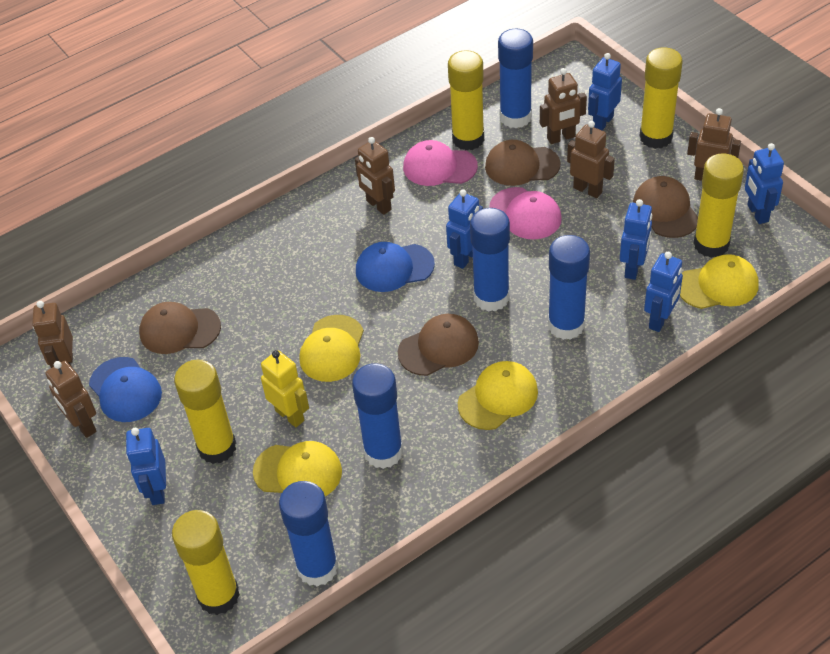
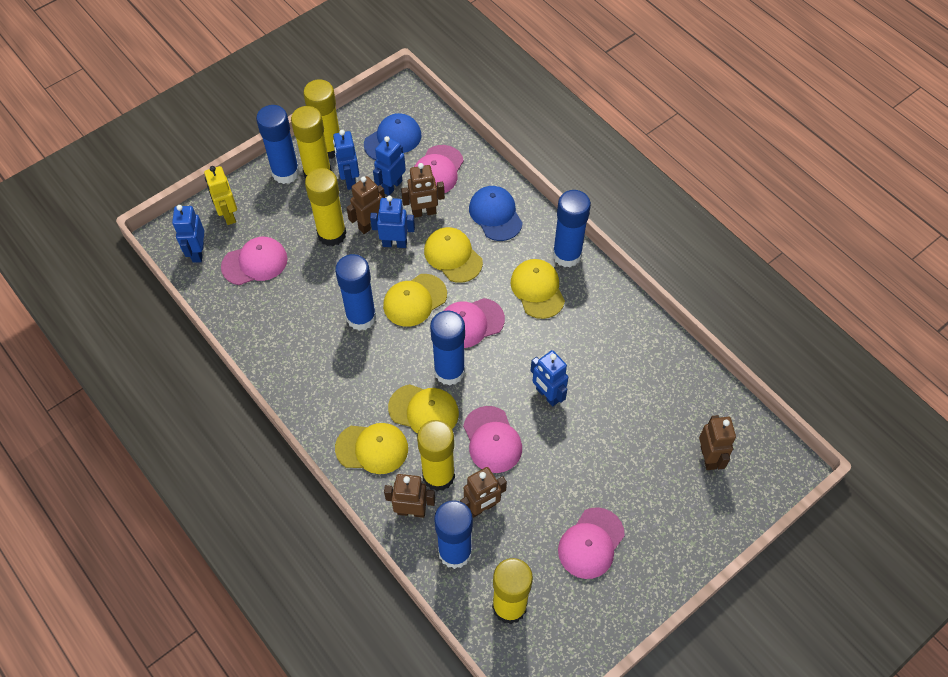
blue robot: 6 -> 5
brown cap: 4 -> 0
brown robot: 6 -> 5
pink cap: 2 -> 5
yellow cap: 4 -> 5

